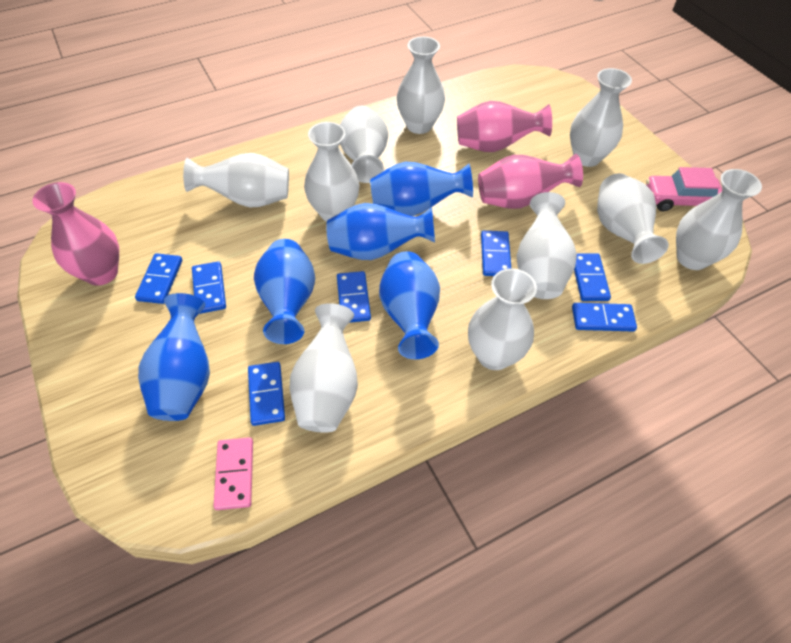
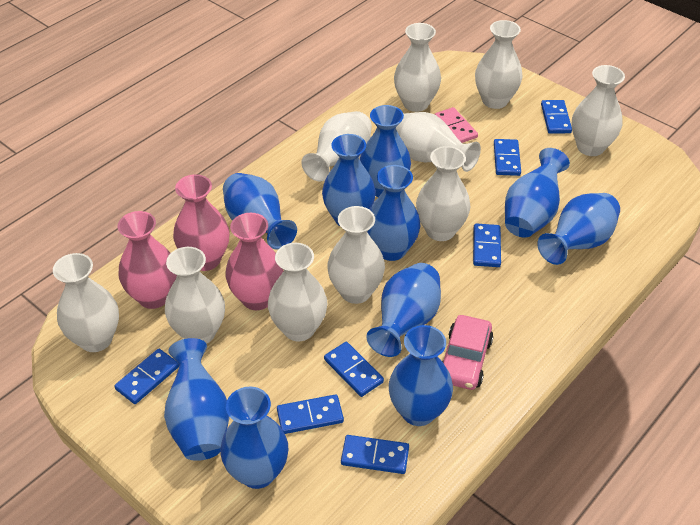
blue vase: 5 -> 10

